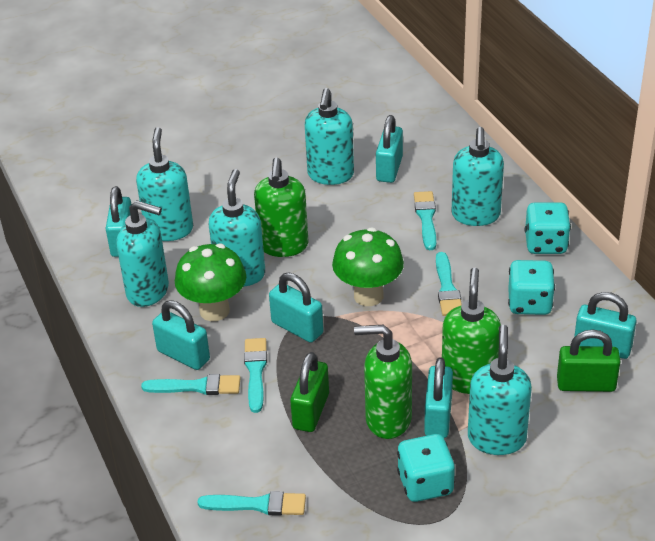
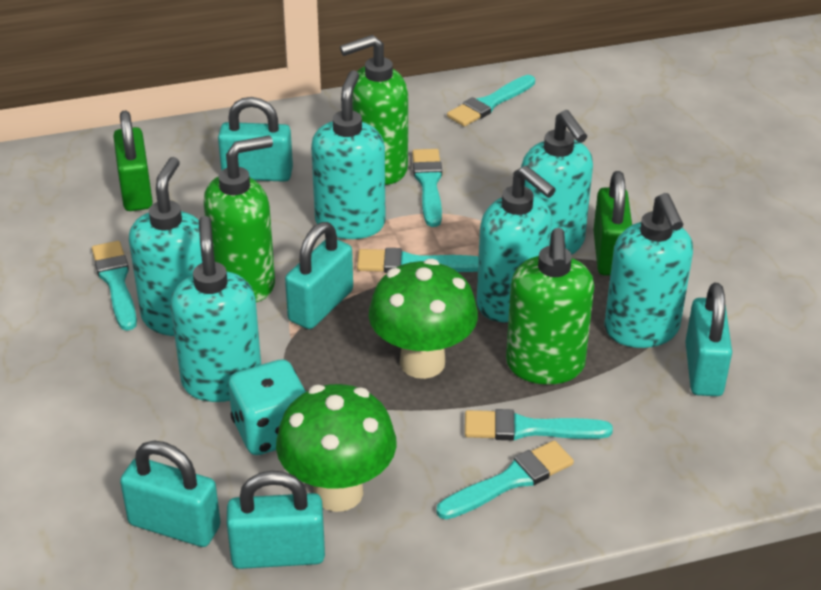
turquoise brush: 5 -> 6
turquoise dice: 3 -> 1
turquoise padlock: 6 -> 5

